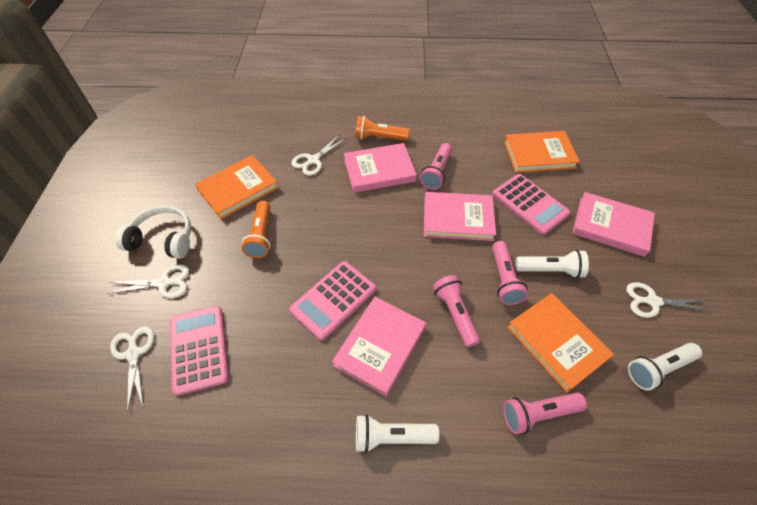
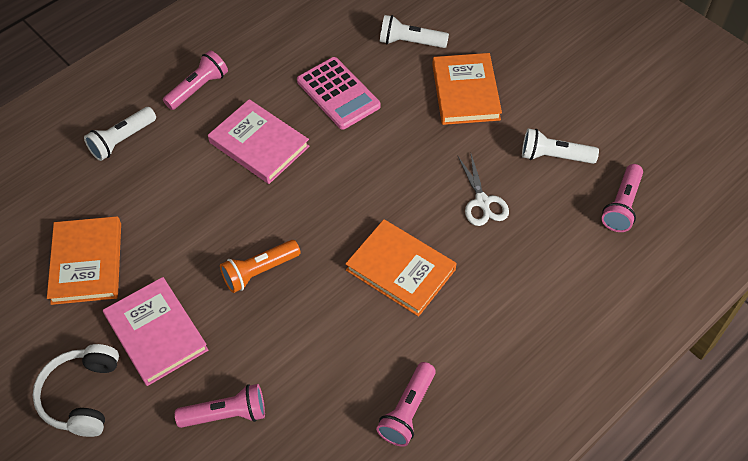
orange flashlight: 2 -> 1
pink book: 4 -> 2
pink calculator: 3 -> 1
white scissors: 4 -> 1

